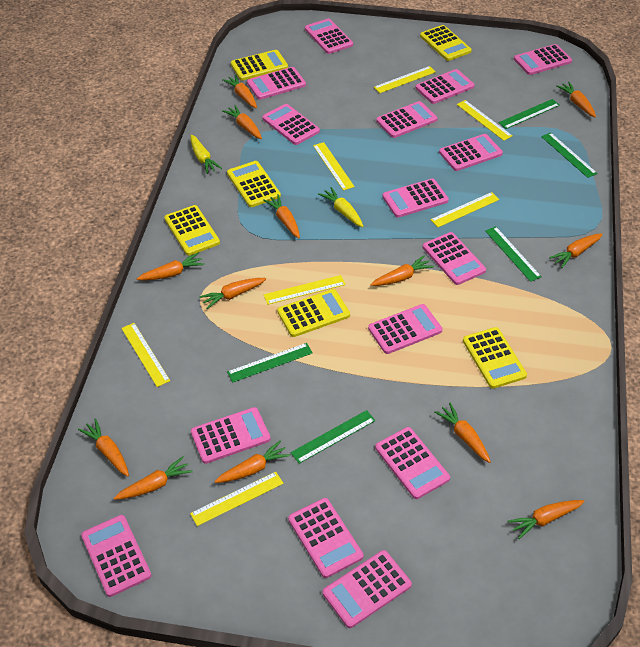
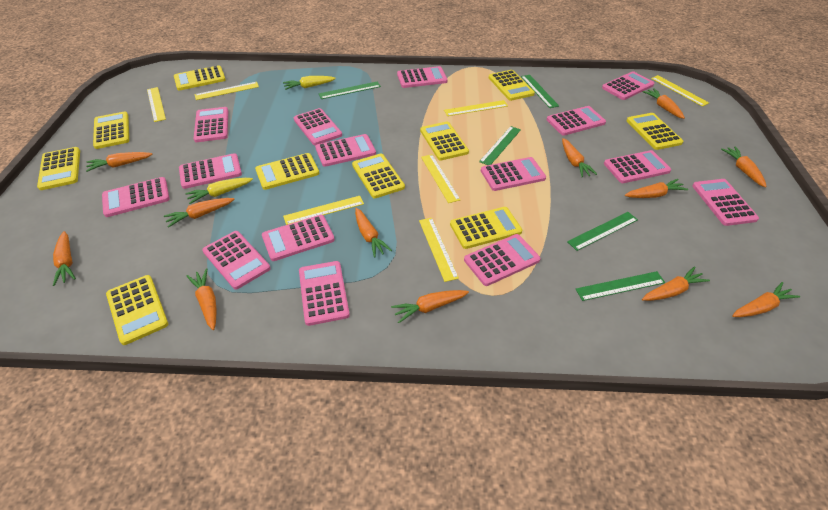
orange carrot: 13 -> 12
yellow calculator: 6 -> 10

